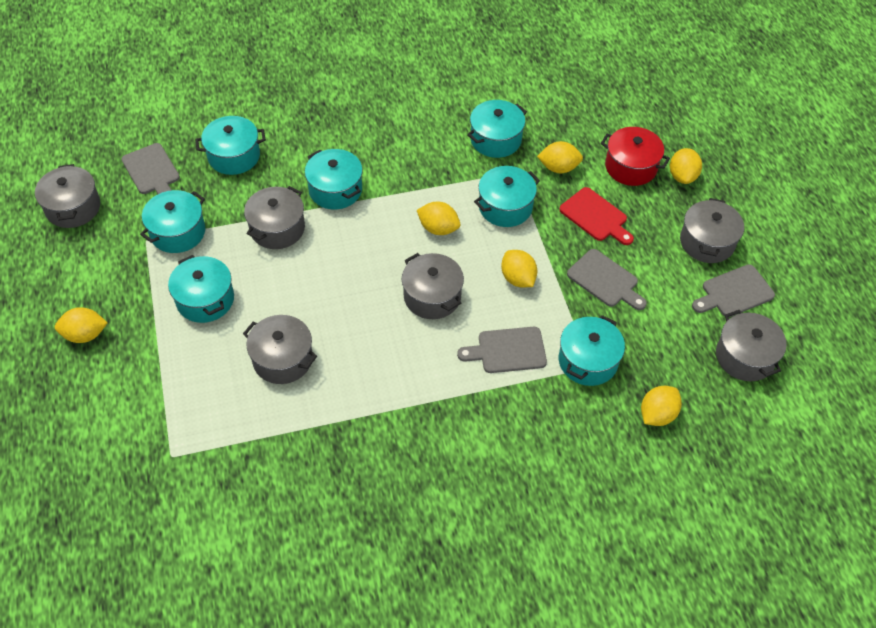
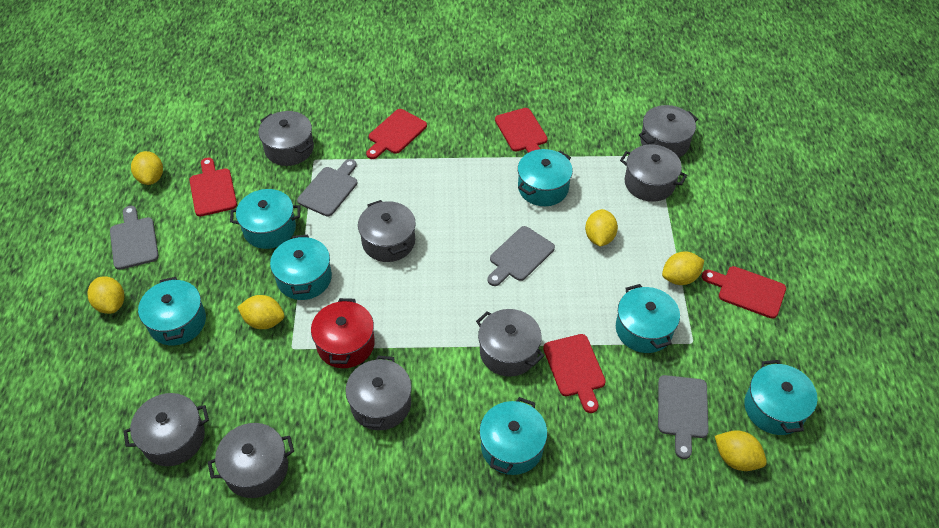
grey pot: 6 -> 8
red cutting board: 1 -> 5

